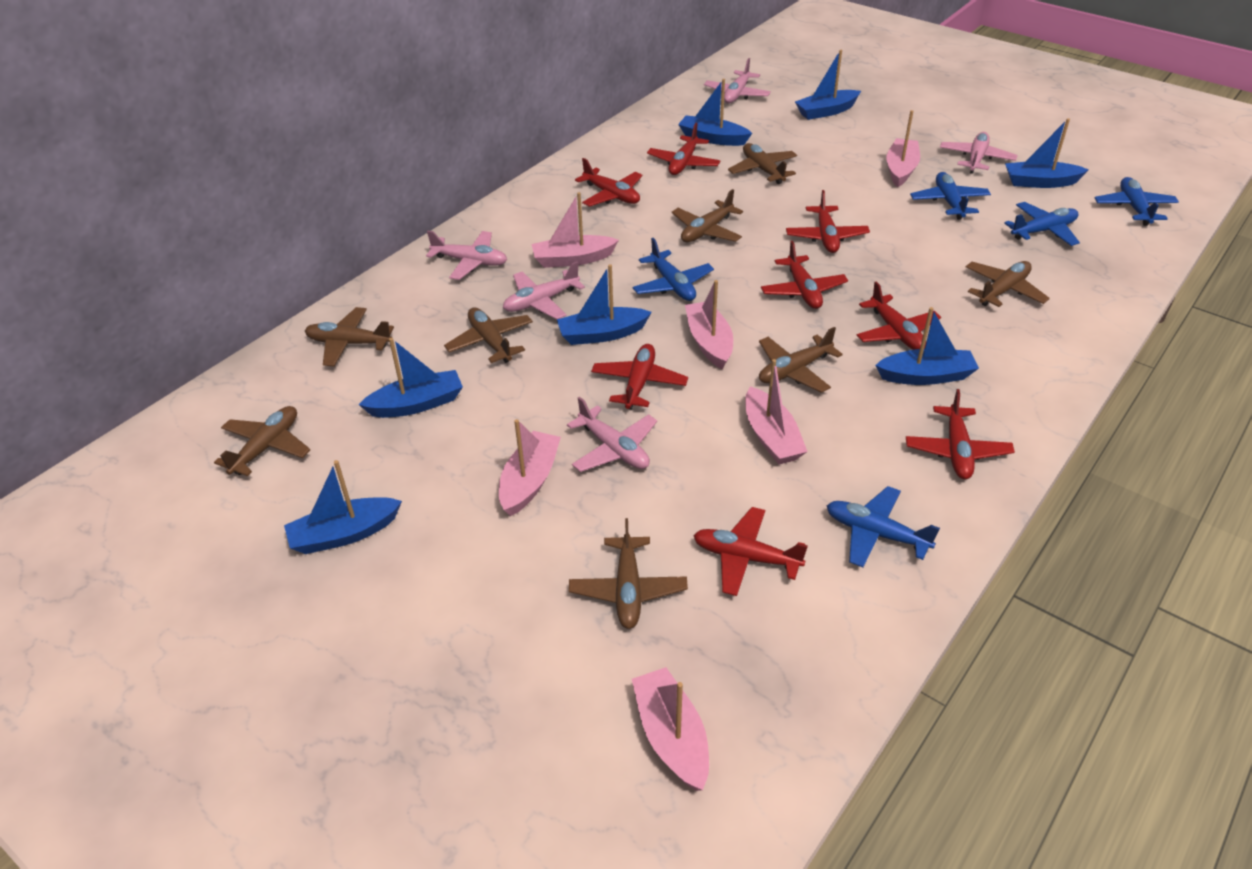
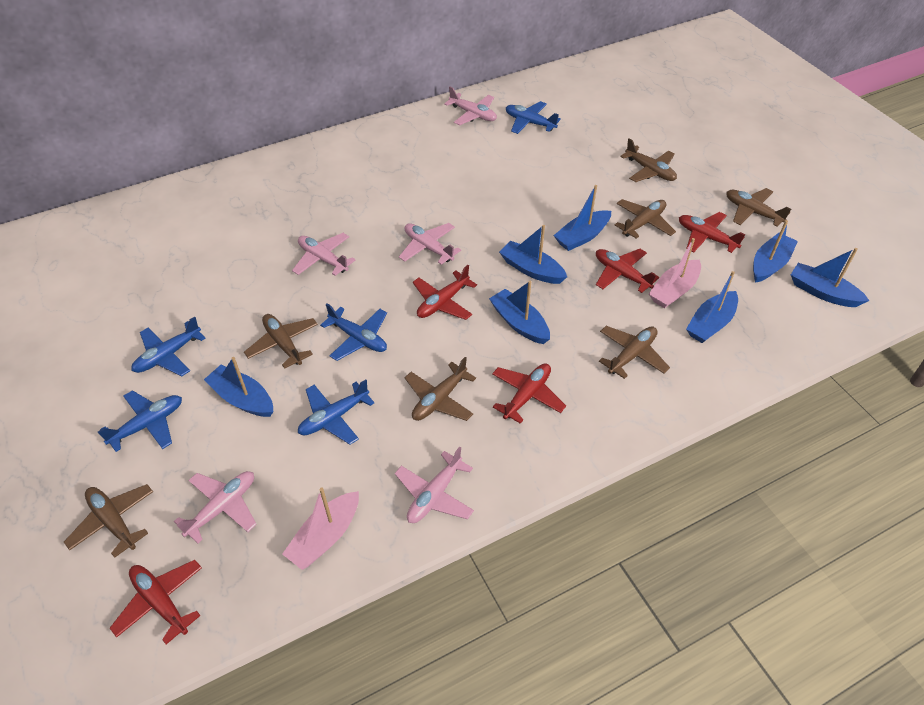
brown plane: 8 -> 7
pink boat: 6 -> 2
red plane: 8 -> 5

